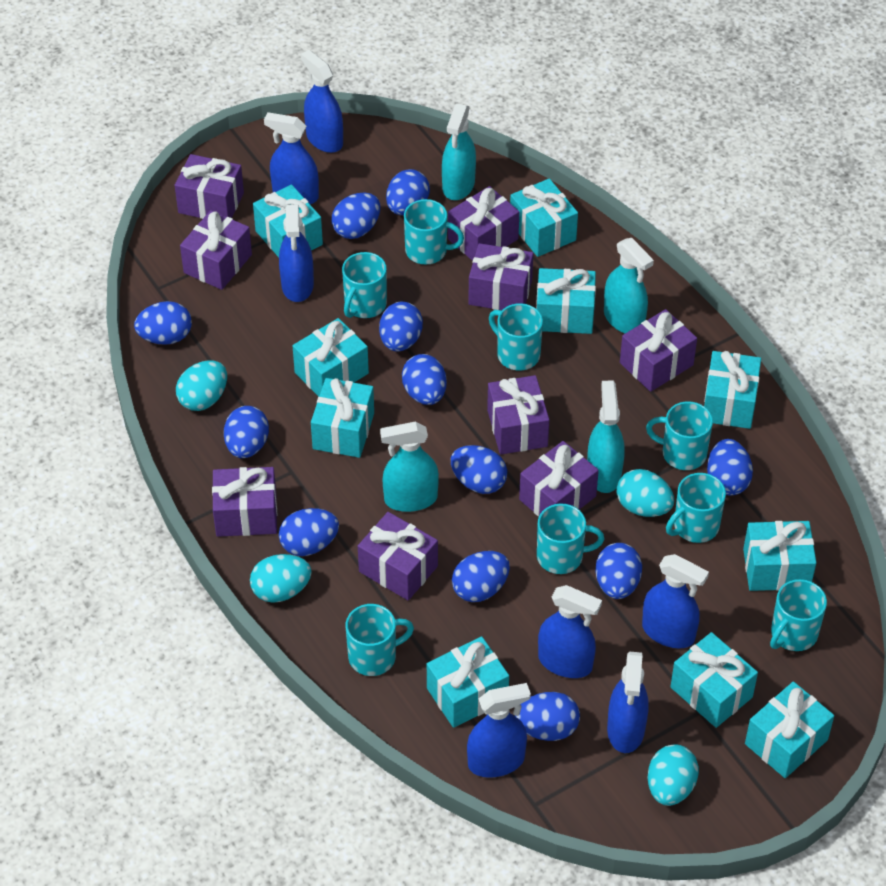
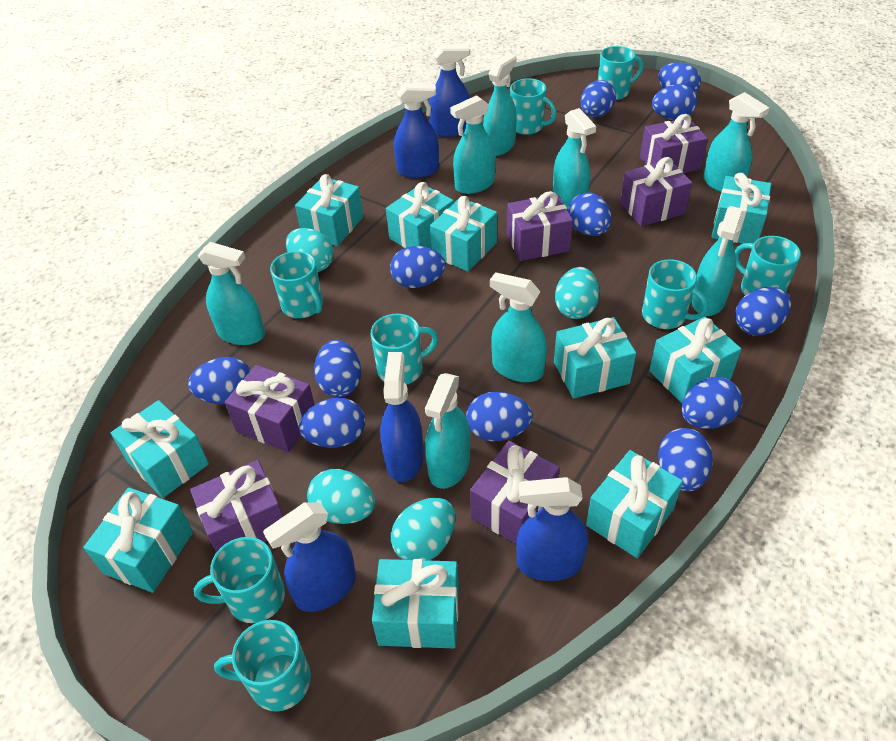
blue spray bottle: 7 -> 5
purple gift: 9 -> 6
turquoise spray bottle: 4 -> 8

